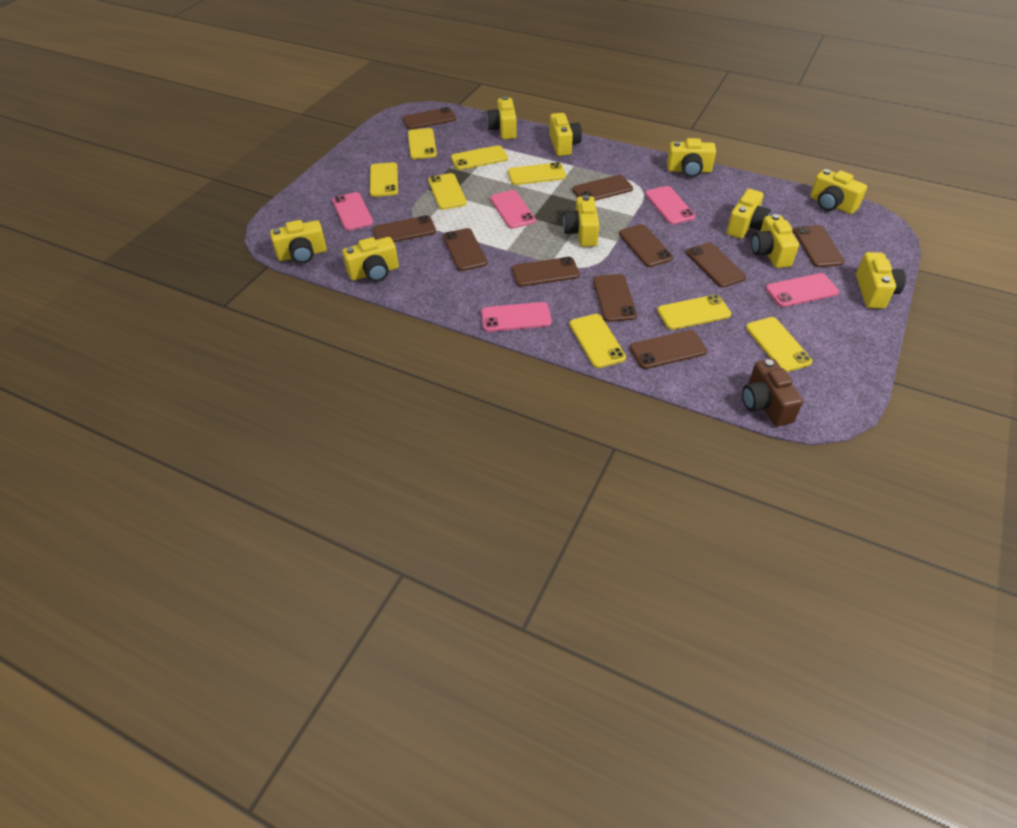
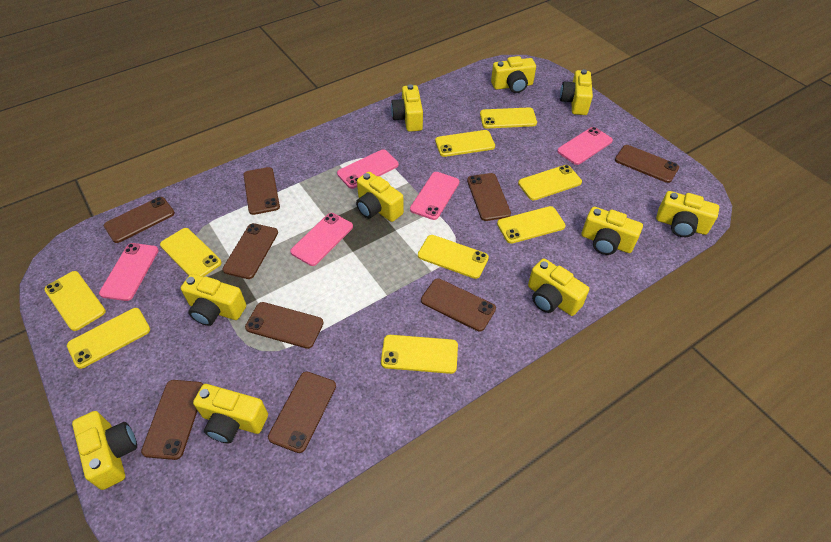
brown camera: 1 -> 0
brown phone: 10 -> 9
yellow phone: 8 -> 9

